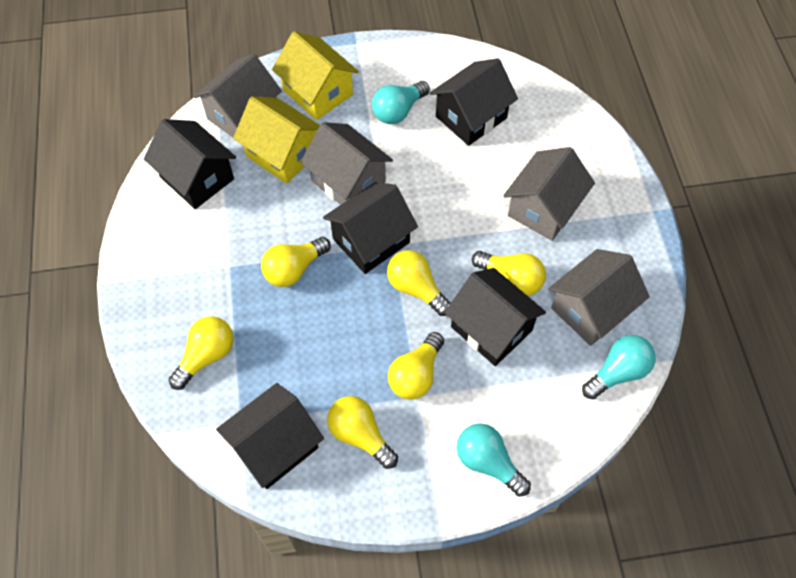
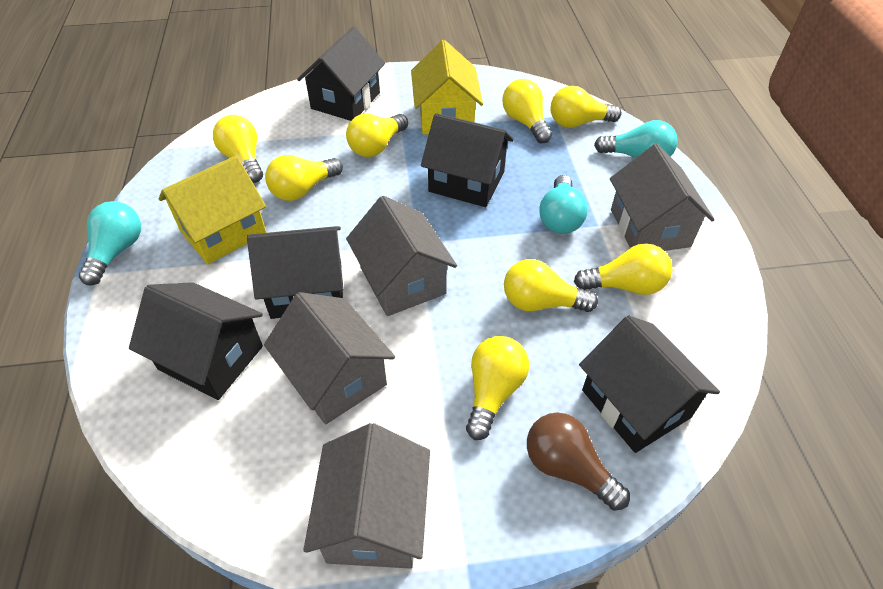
brown light bulb: 0 -> 1
yellow light bulb: 6 -> 8

